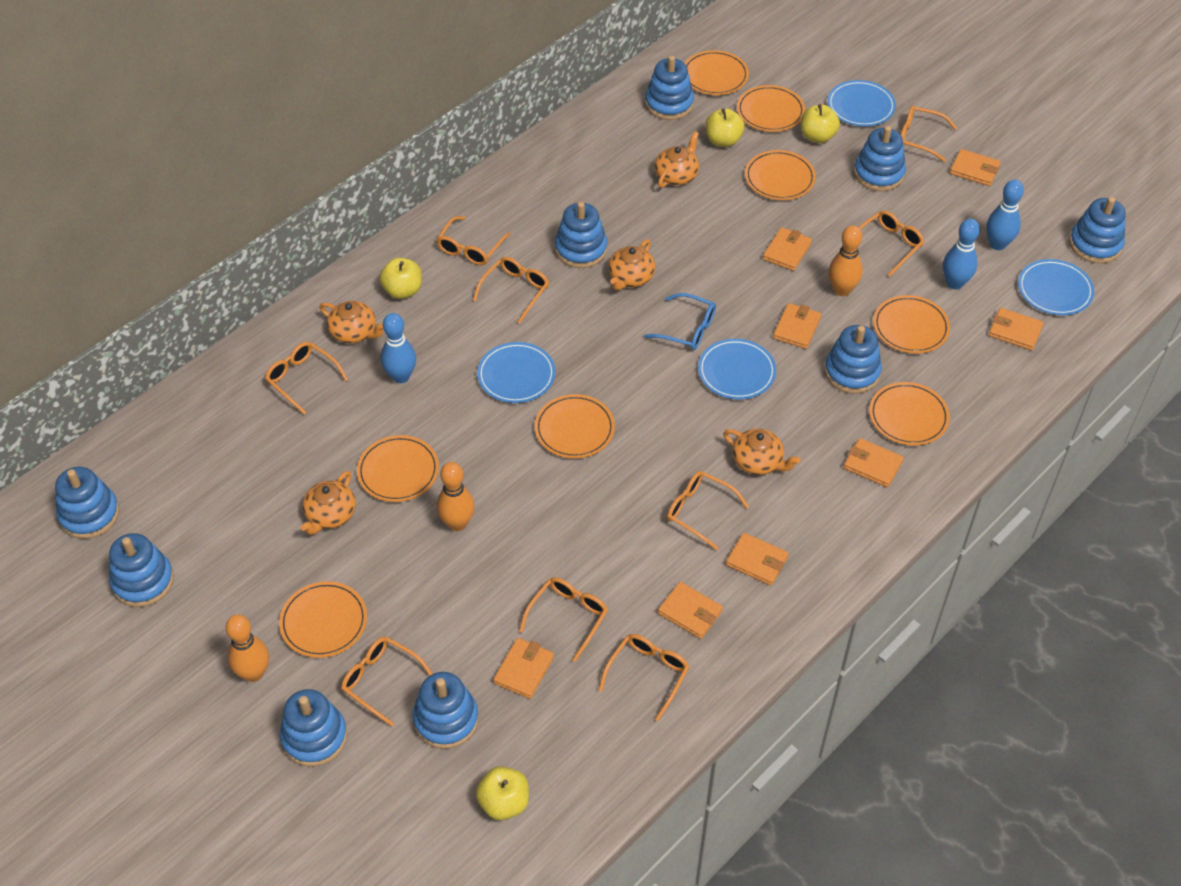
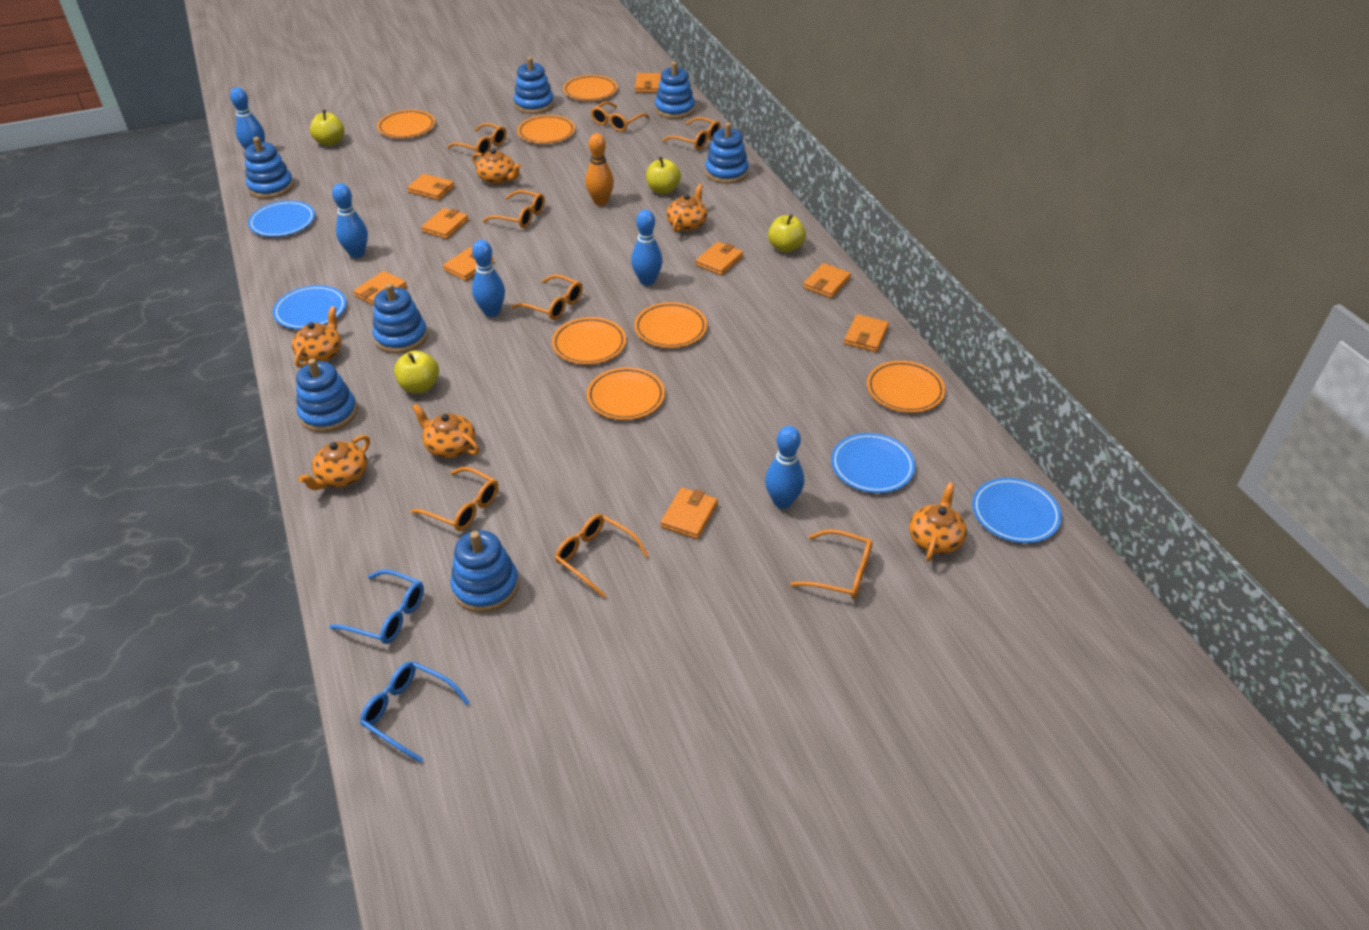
blue bowling pin: 3 -> 5
blue glasses: 1 -> 2
blue stacking toy: 9 -> 7
orange bowling pin: 3 -> 1
orange glasses: 9 -> 8
orange plate: 8 -> 7
orange teapot: 5 -> 6
orange wallet: 8 -> 9

